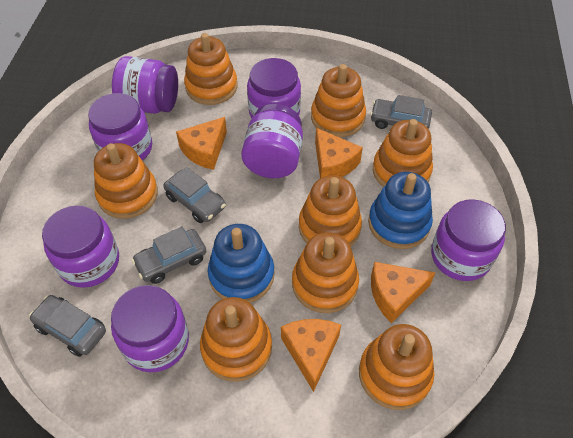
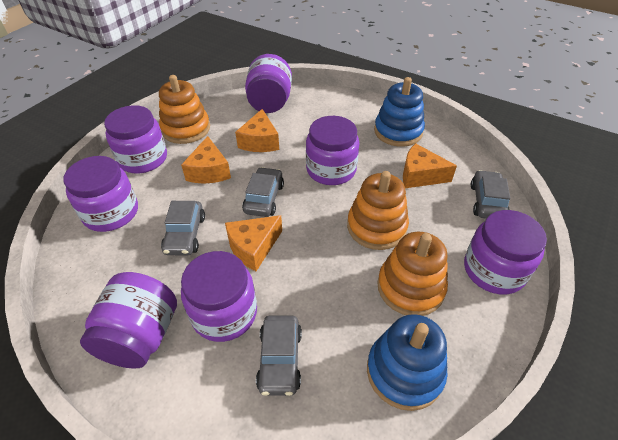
orange stacking toy: 8 -> 3

